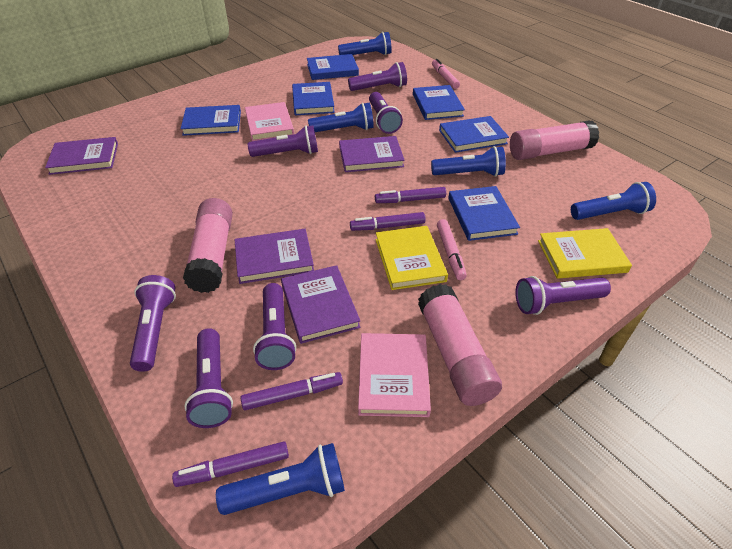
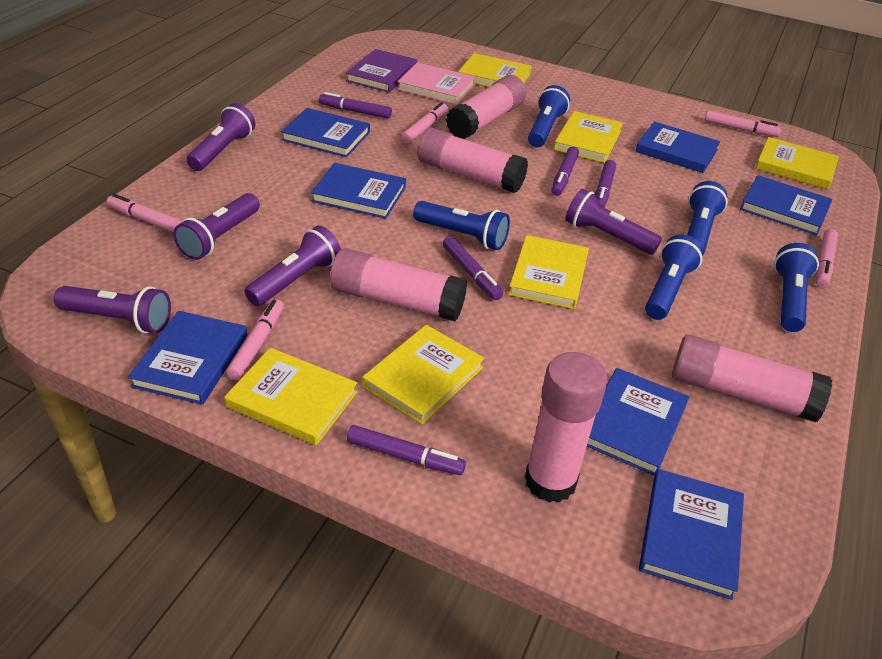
blue book: 6 -> 7
pink book: 2 -> 1
pink glue stick: 3 -> 5
pink marker: 2 -> 5
purple book: 4 -> 1
purple flashlight: 7 -> 5
purple marker: 4 -> 5
yellow book: 2 -> 6

